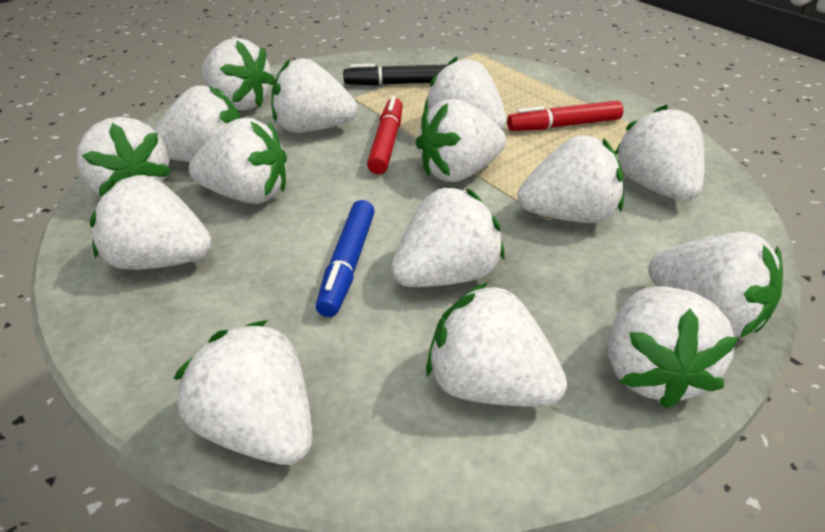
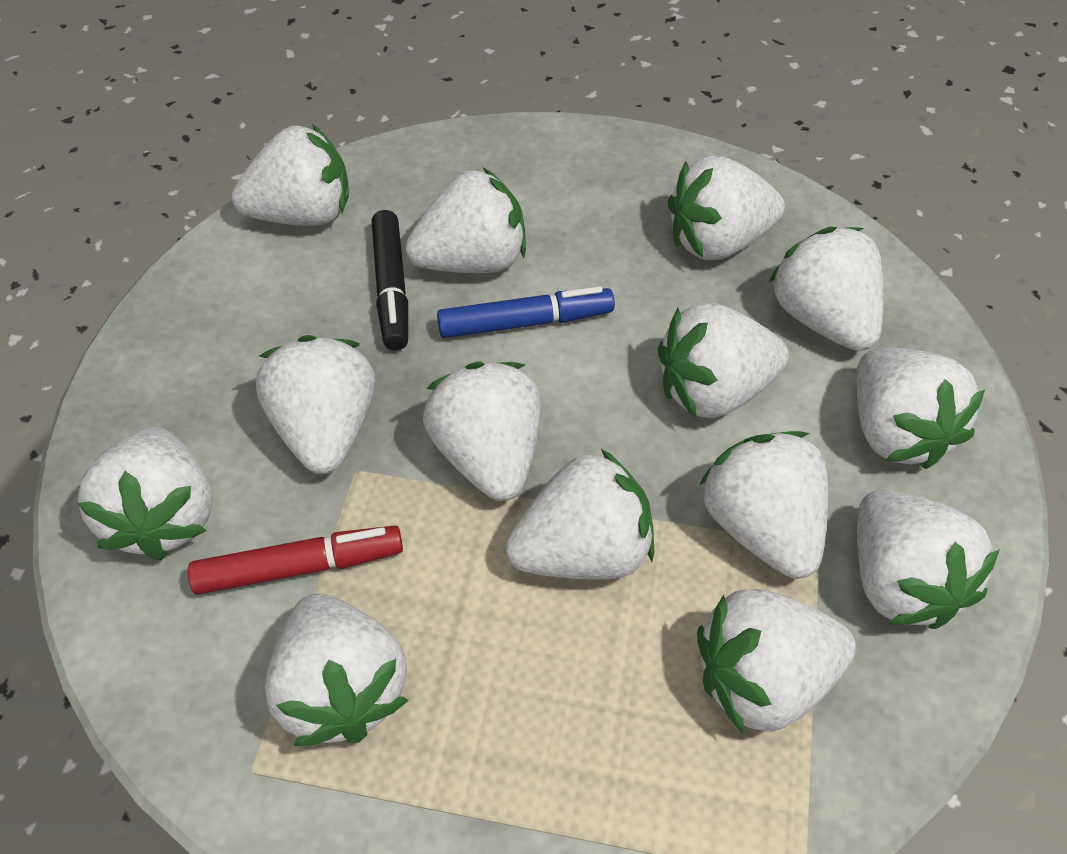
red marker: 2 -> 1
white strawberry: 15 -> 14

